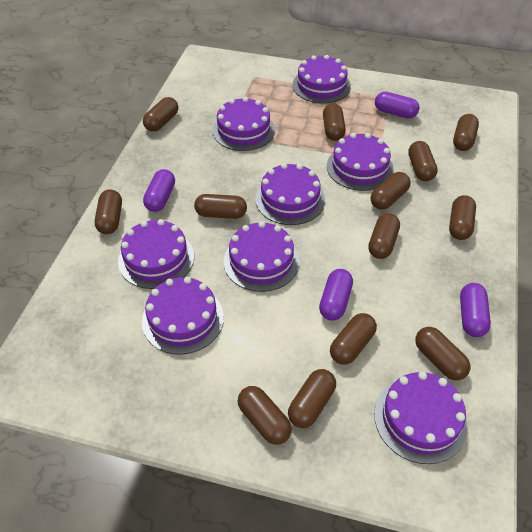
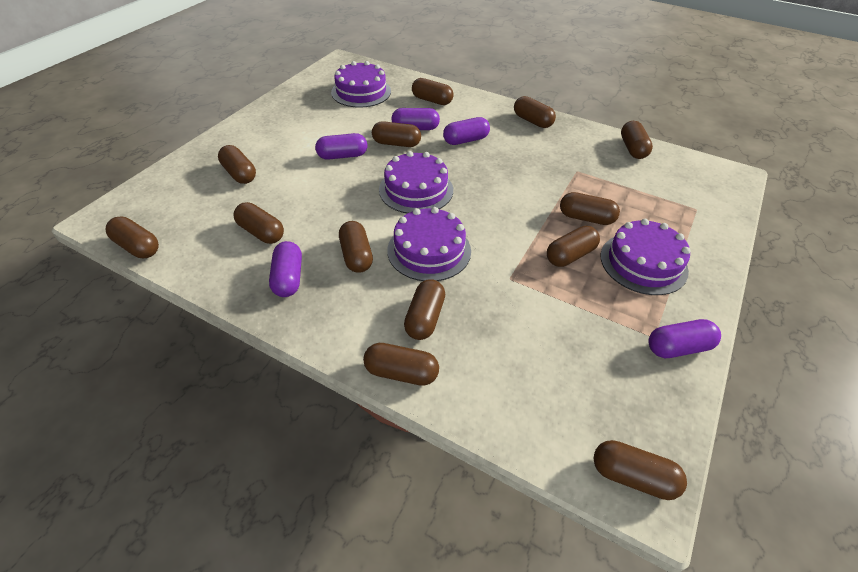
purple cake: 8 -> 4
purple capsule: 4 -> 5

